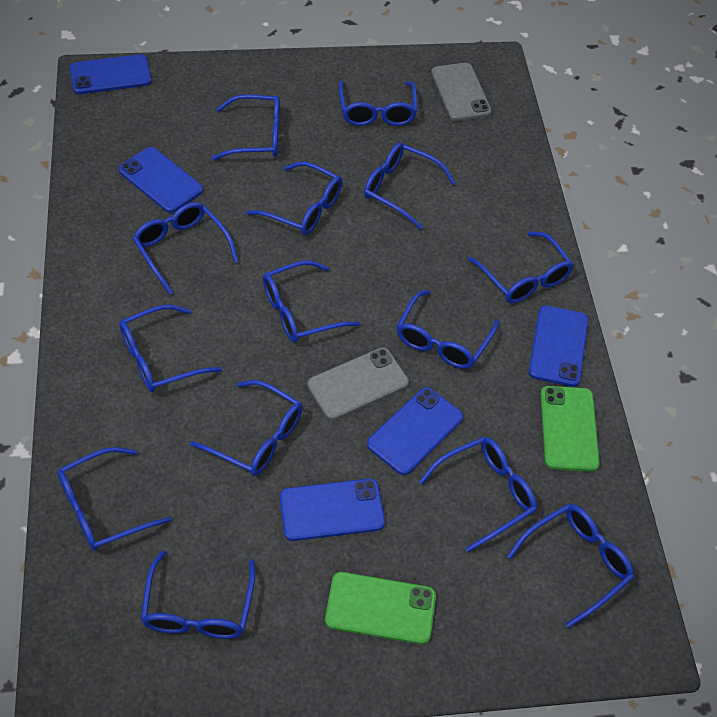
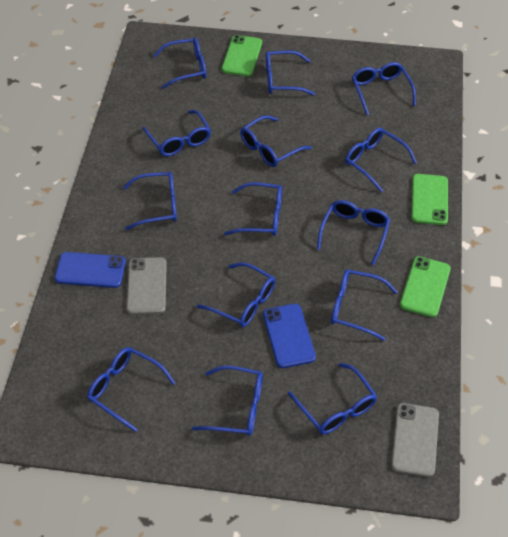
blue phone: 5 -> 2
green phone: 2 -> 3

